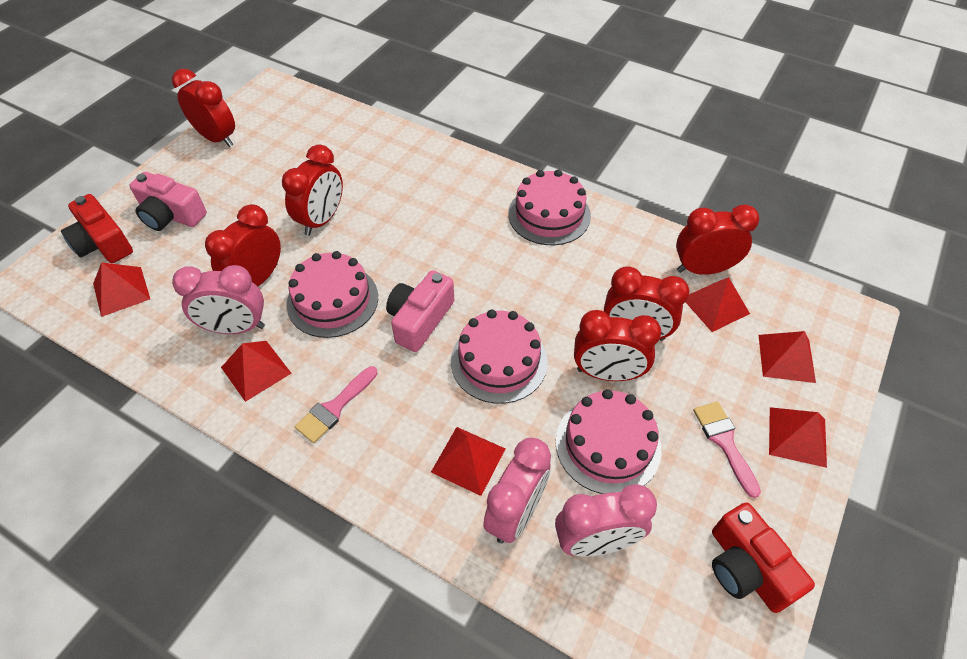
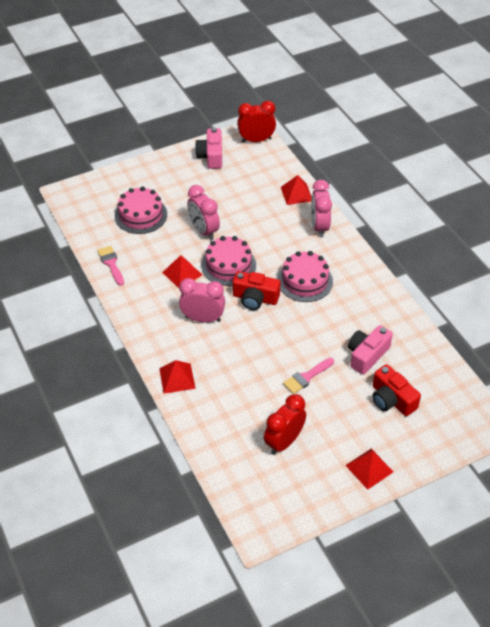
pink cake: 4 -> 3
red clock: 6 -> 2
red pyramid: 6 -> 4

